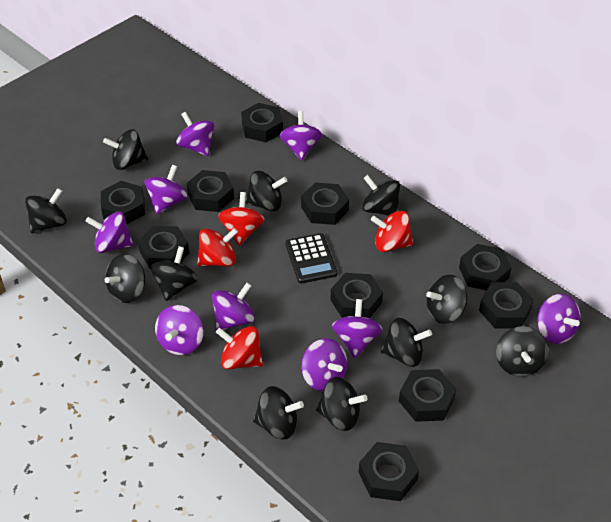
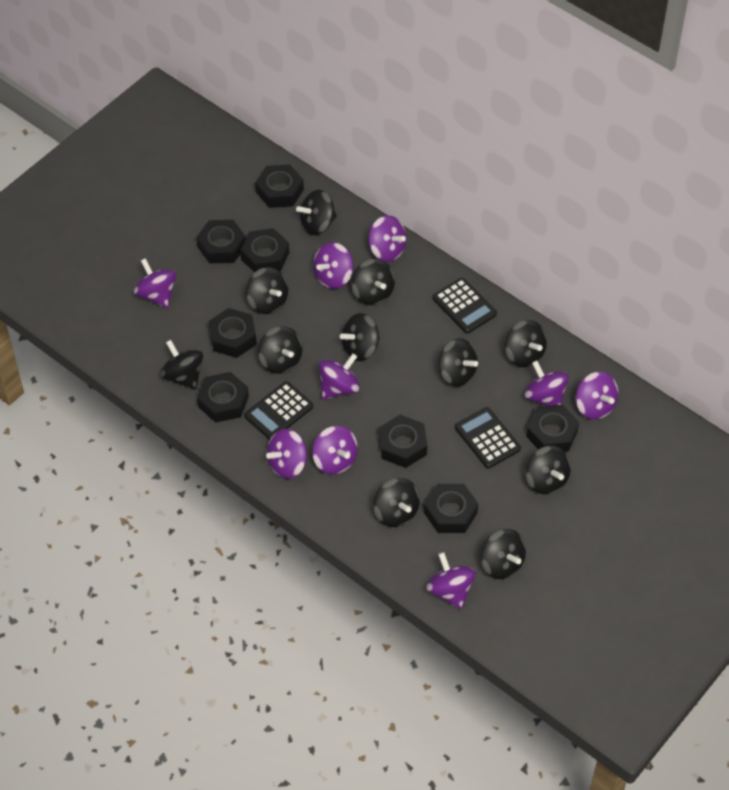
black calculator: 1 -> 3
black nut: 10 -> 8
red spinning top: 4 -> 0

